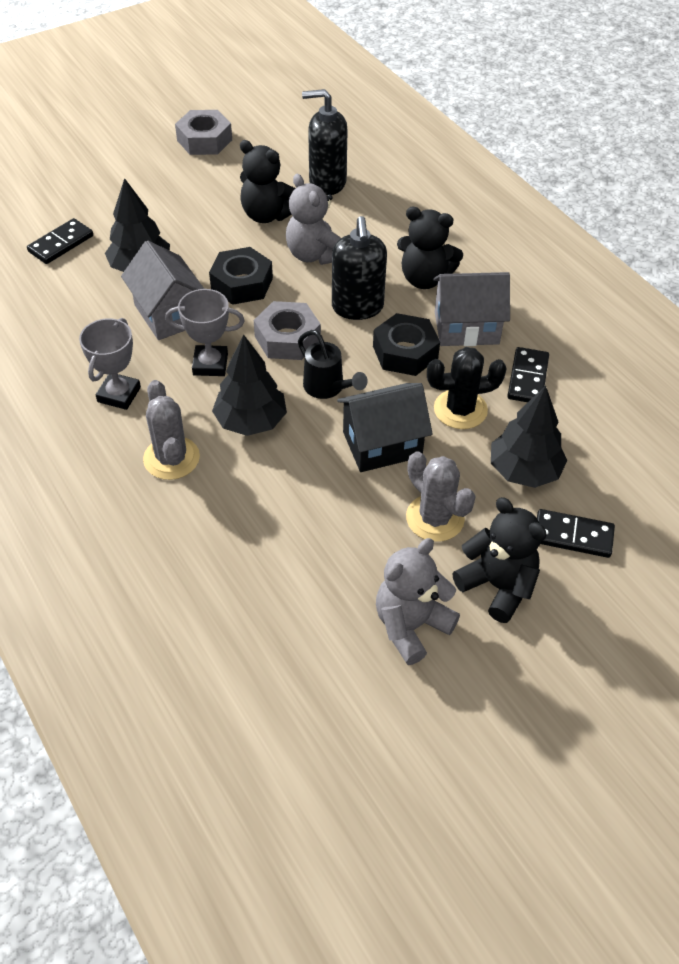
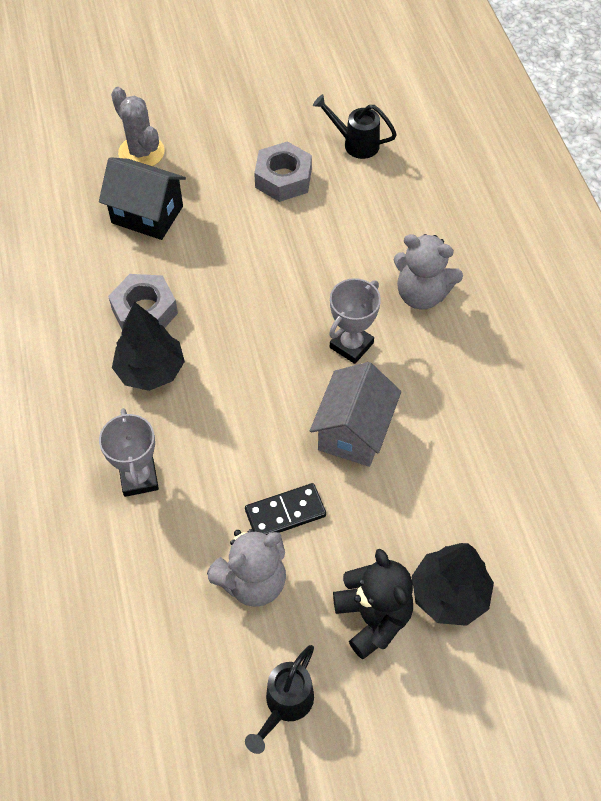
black cactus: 1 -> 0
black domino: 3 -> 1
black nut: 2 -> 0
black soap dispenser: 2 -> 0
black teddy bear: 3 -> 1
black tree: 3 -> 2
black watering can: 1 -> 2
grey cactus: 2 -> 1
grey house: 2 -> 1

